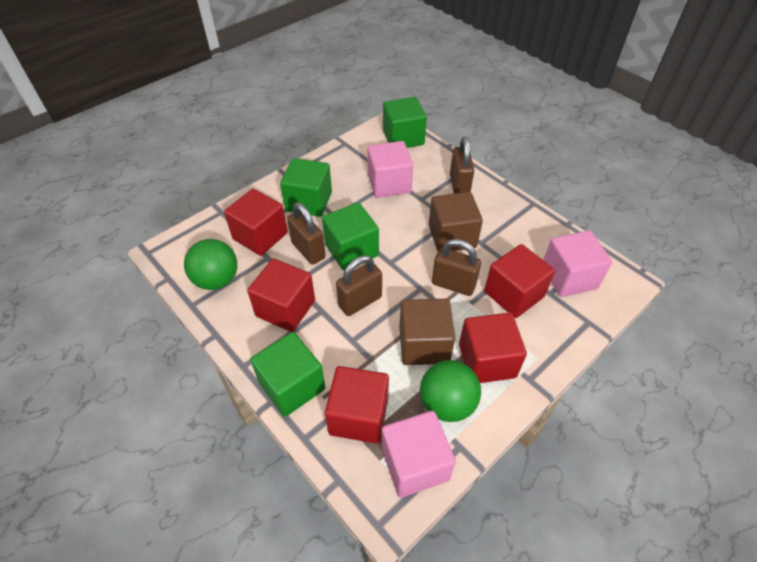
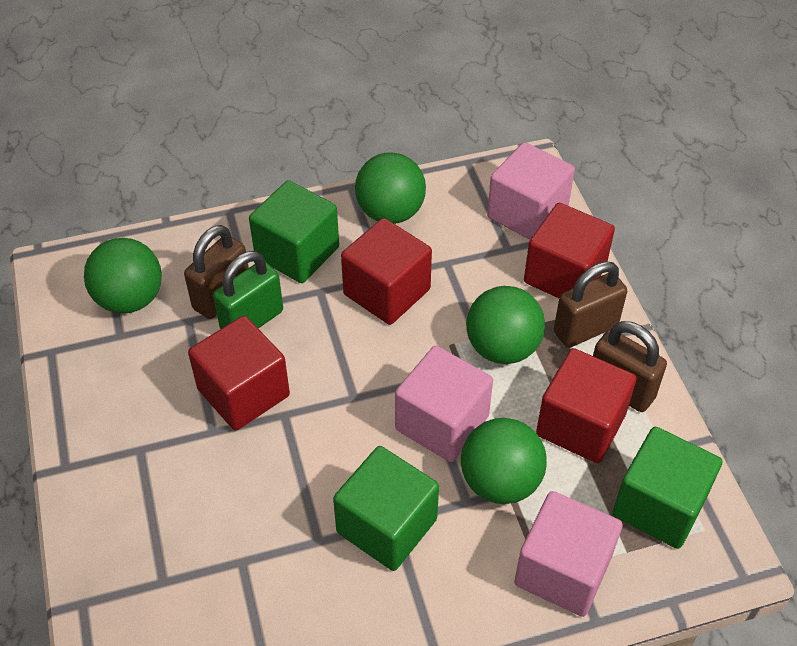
brown cube: 2 -> 0
brown padlock: 4 -> 3
green ball: 2 -> 4
green cube: 4 -> 3
green padlock: 0 -> 1
red cube: 5 -> 4

